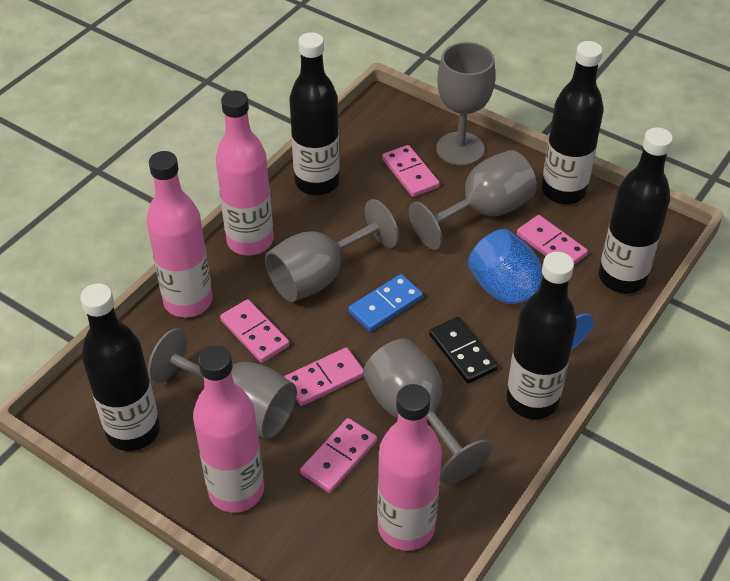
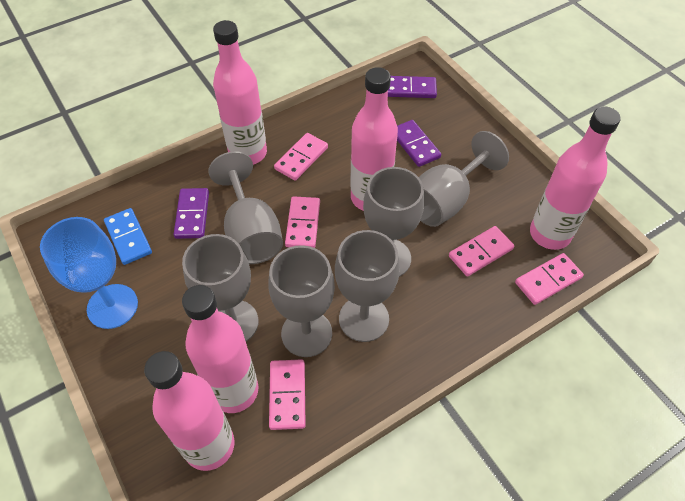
black bottle: 5 -> 0
black domino: 1 -> 0
grey goblet: 5 -> 6
pink bottle: 4 -> 5
purple domino: 0 -> 3

